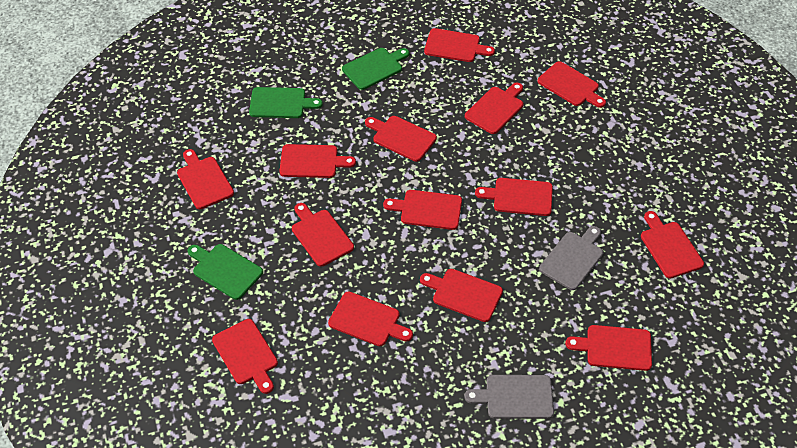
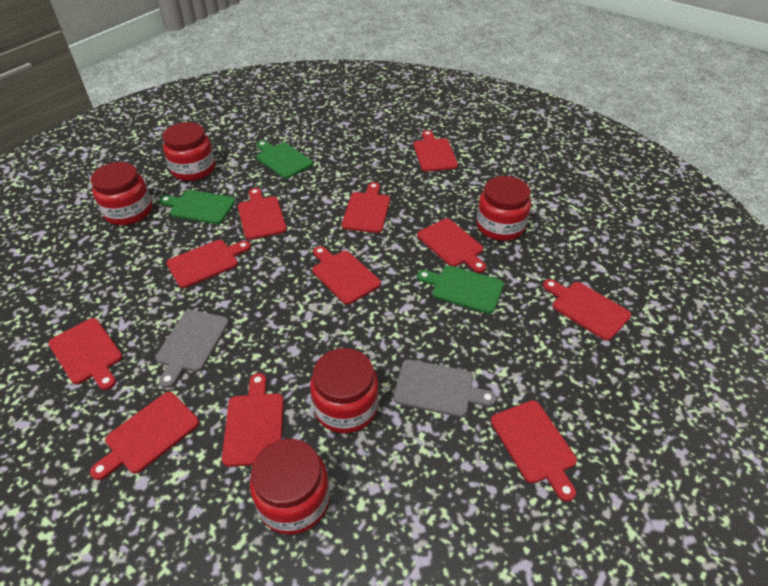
red cutting board: 14 -> 11
red jar: 0 -> 5

